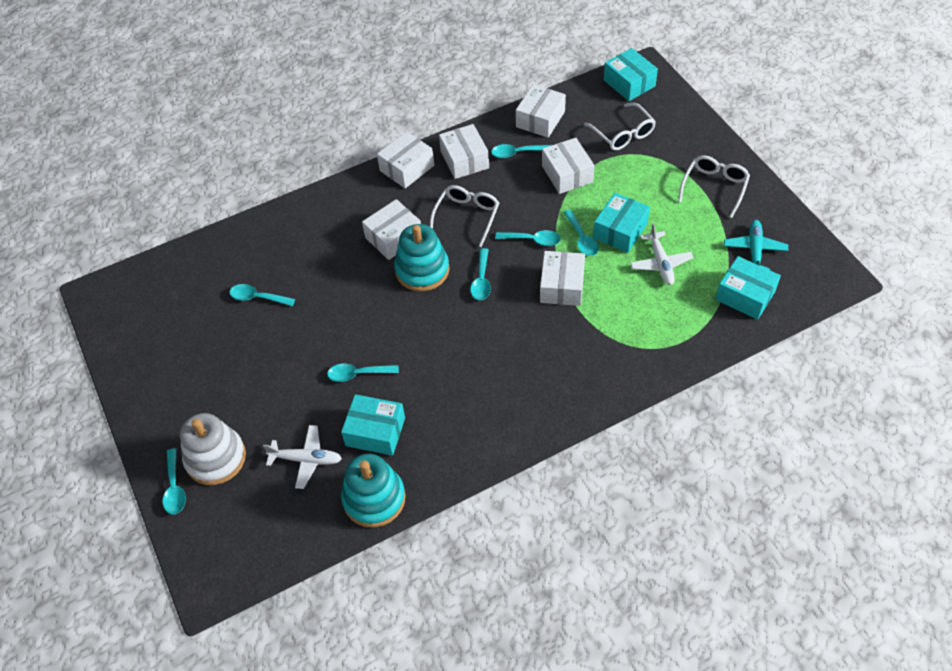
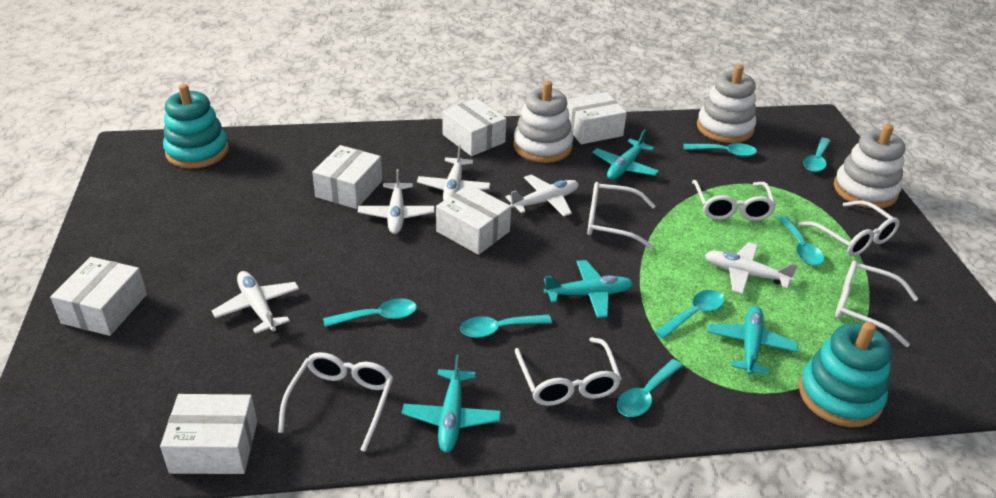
turquoise box: 4 -> 0
turquoise plane: 1 -> 4
white glasses: 3 -> 6
white plane: 2 -> 5
white stacking toy: 1 -> 3

